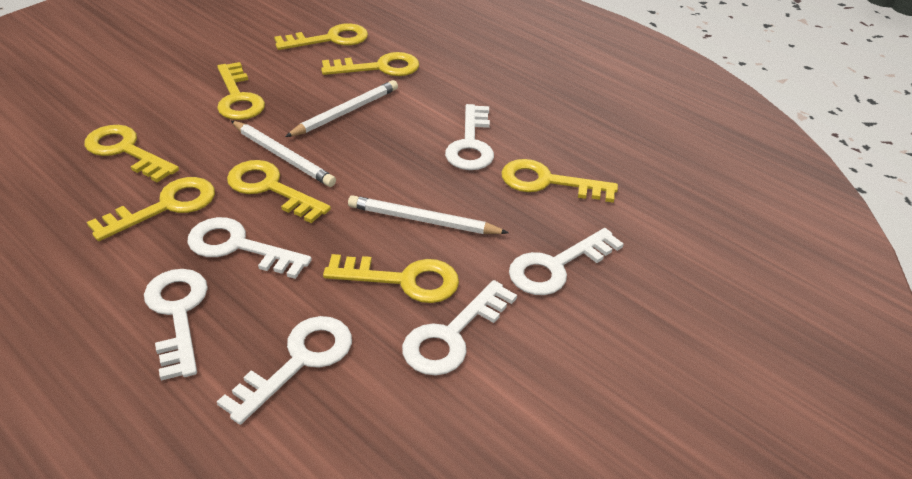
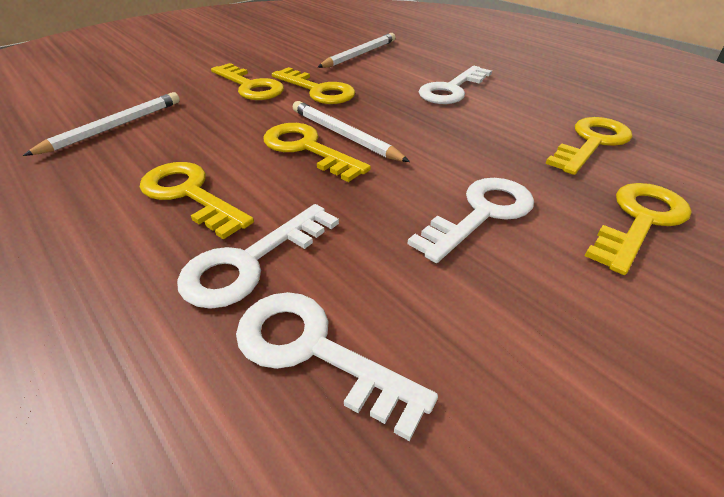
white key: 6 -> 4
yellow key: 8 -> 6

